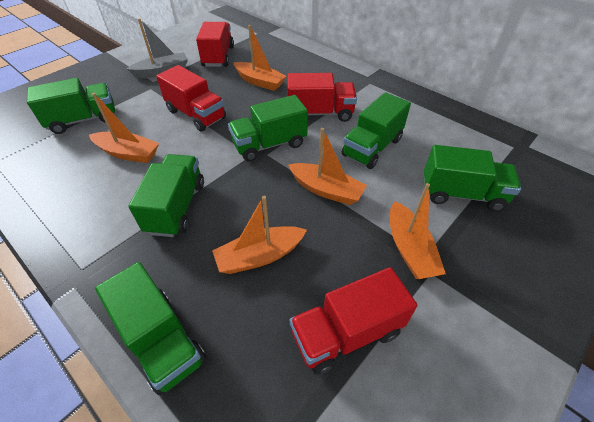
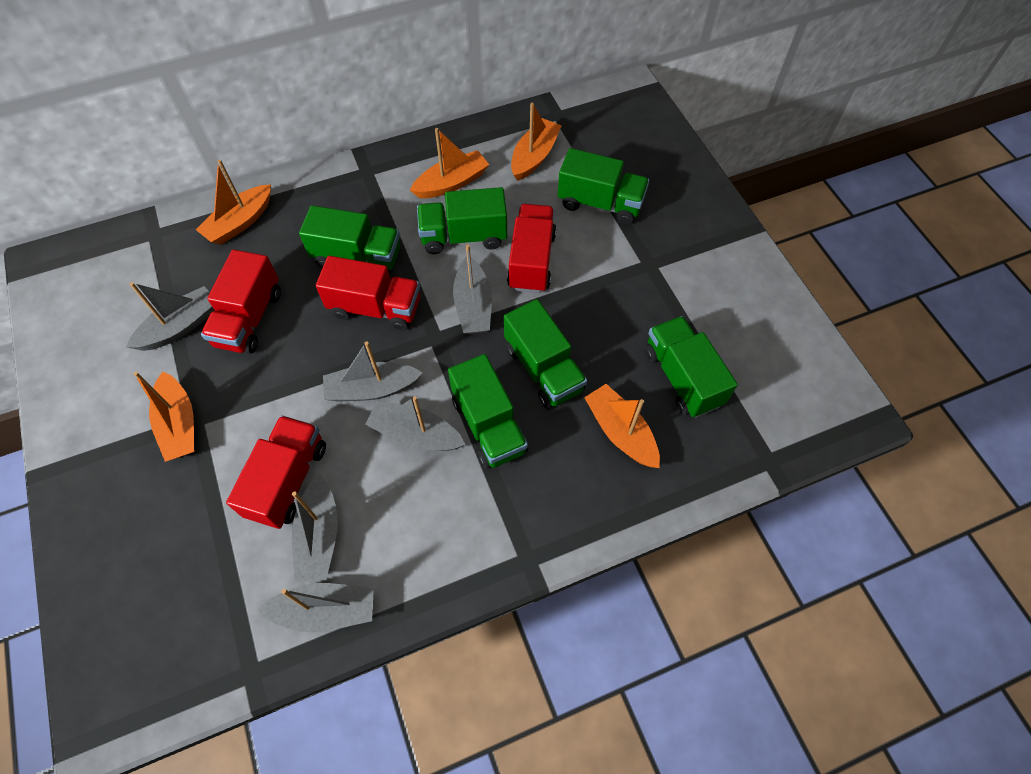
grey boat: 1 -> 6

